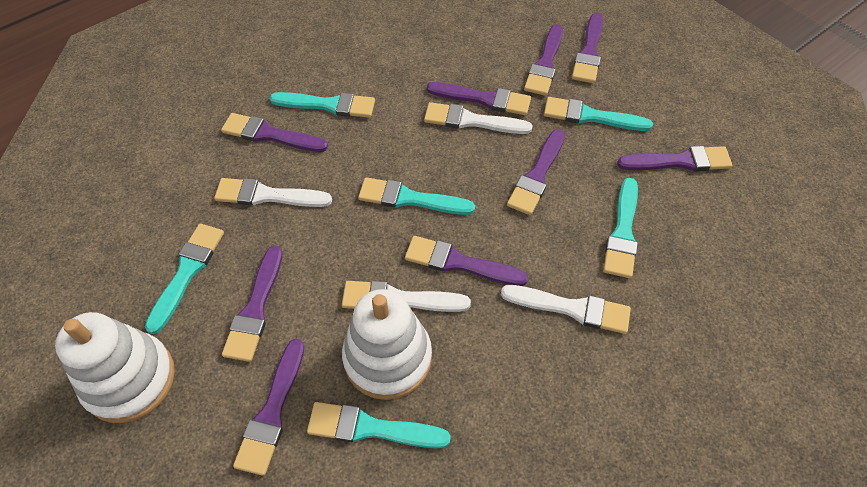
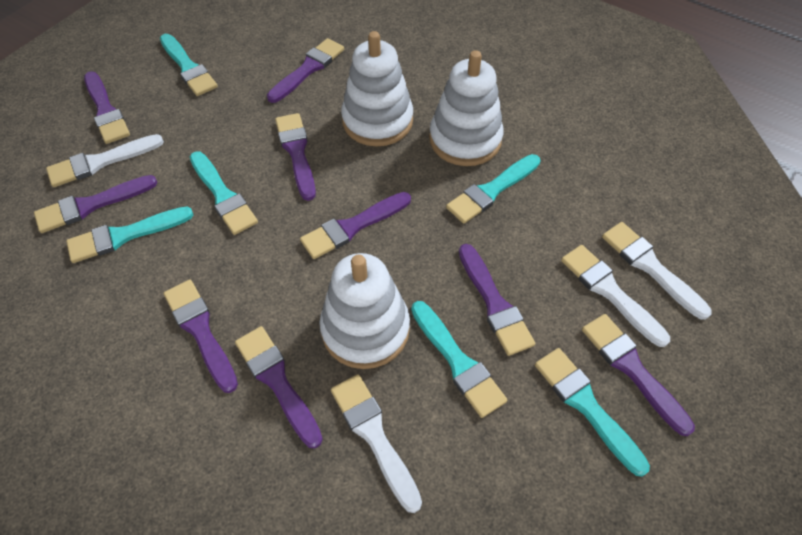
white stacking toy: 2 -> 3

